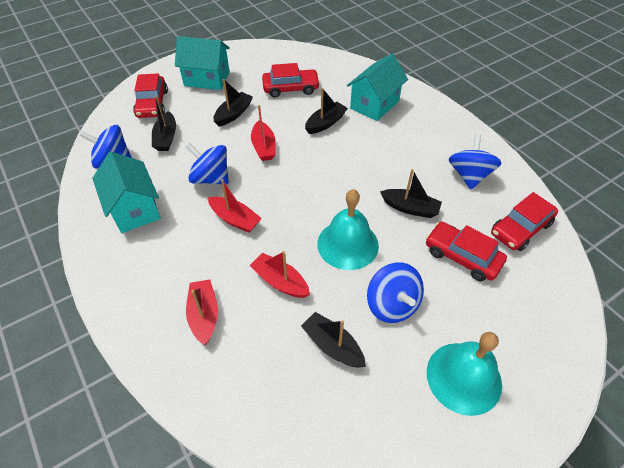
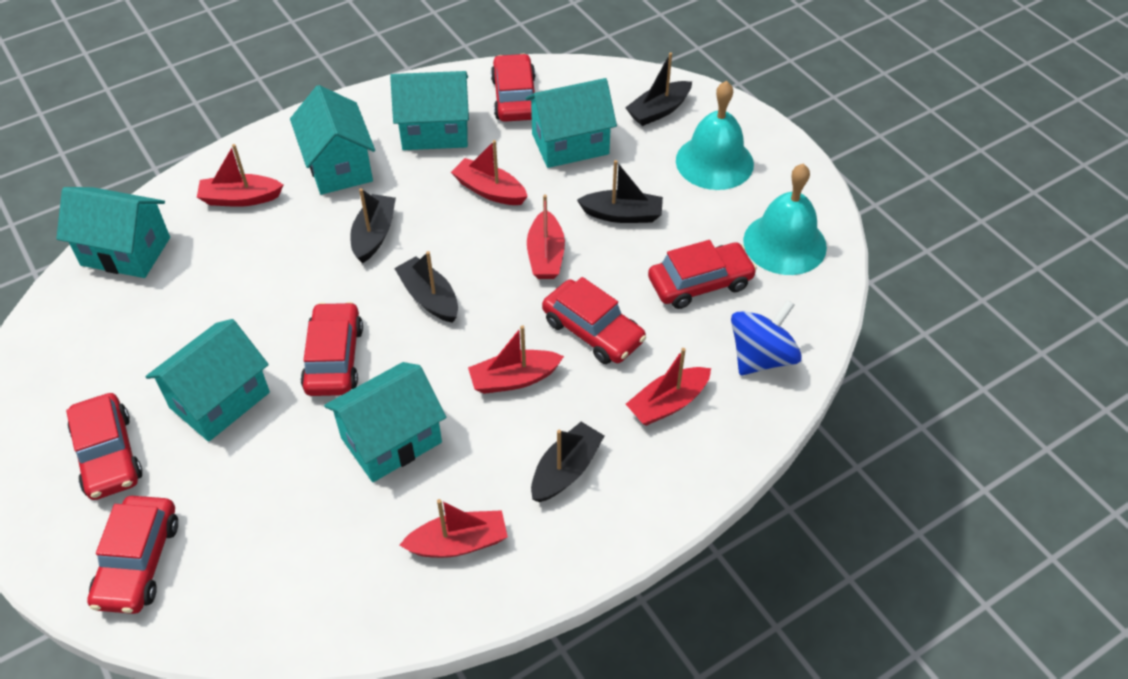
blue spinning top: 4 -> 1
red boat: 4 -> 6
red car: 4 -> 6
turquoise house: 3 -> 6

